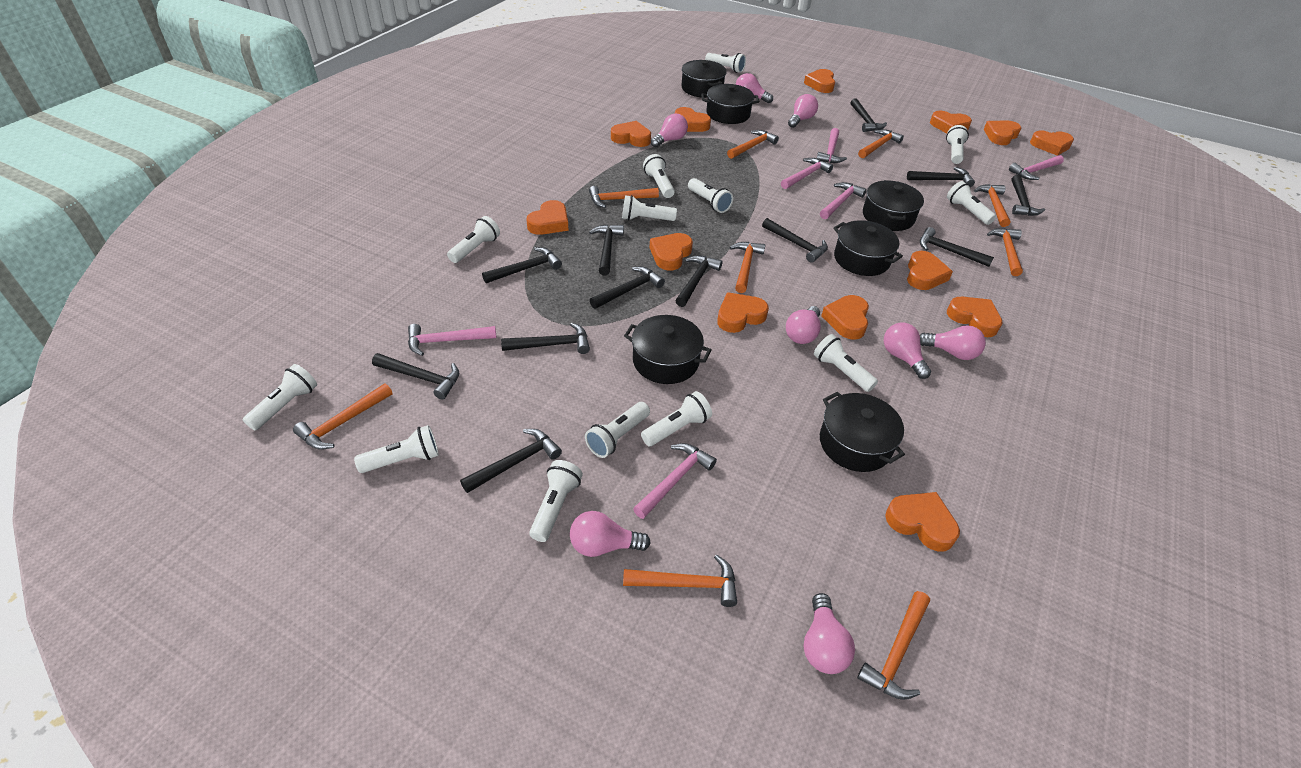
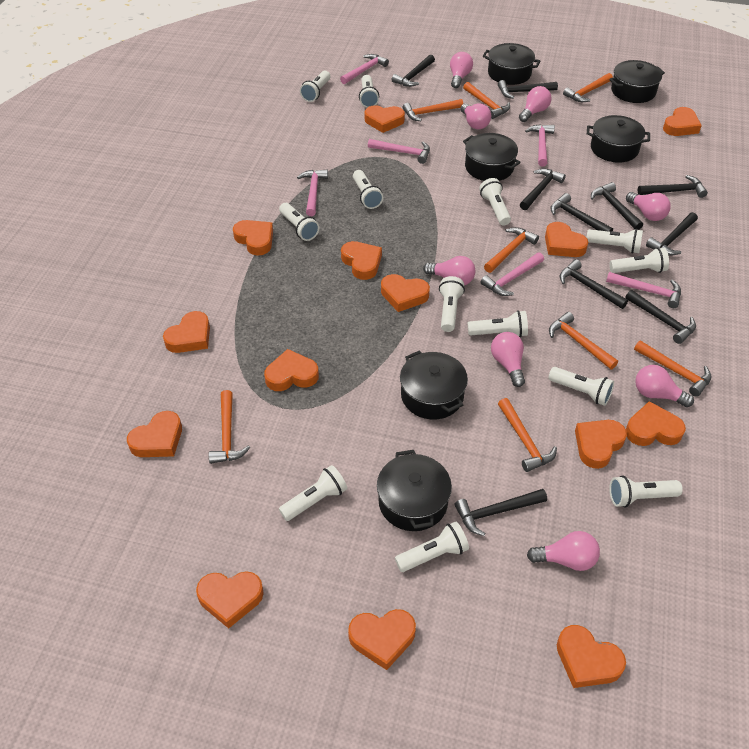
black hammer: 12 -> 10
orange hammer: 9 -> 8
orange heart: 13 -> 14

